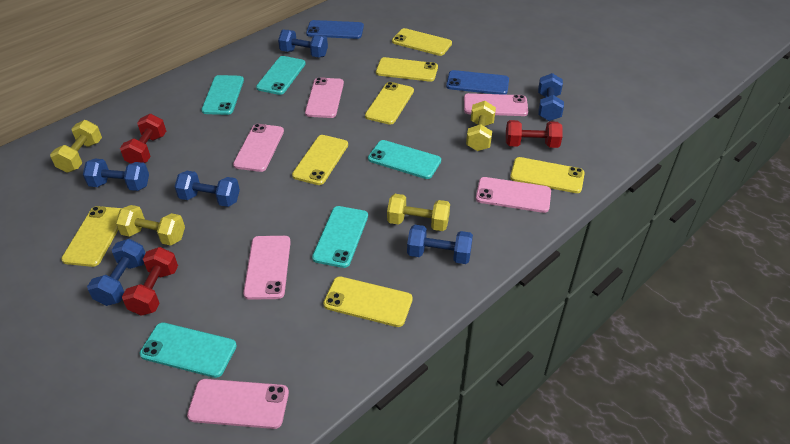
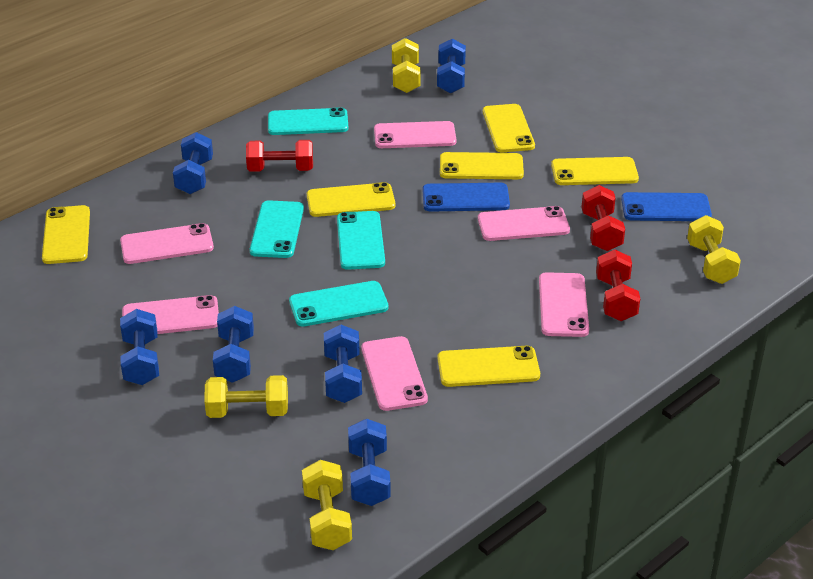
turquoise phone: 5 -> 4
yellow phone: 7 -> 6

